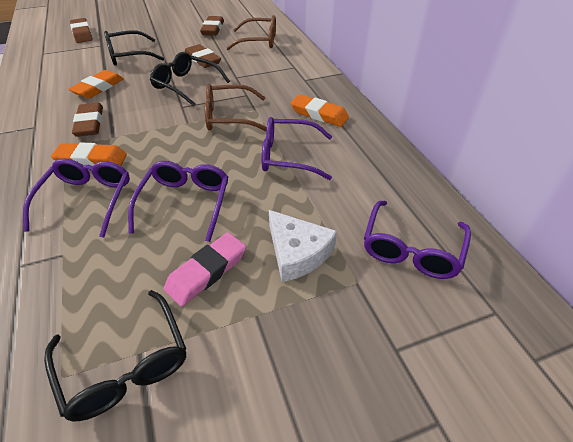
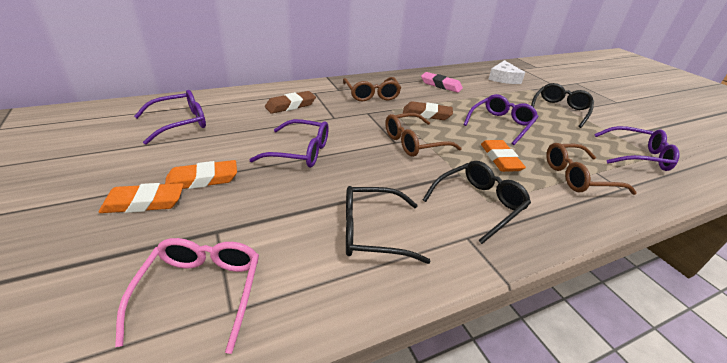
brown eraser: 4 -> 2
brown glasses: 2 -> 3
pink glasses: 0 -> 1

